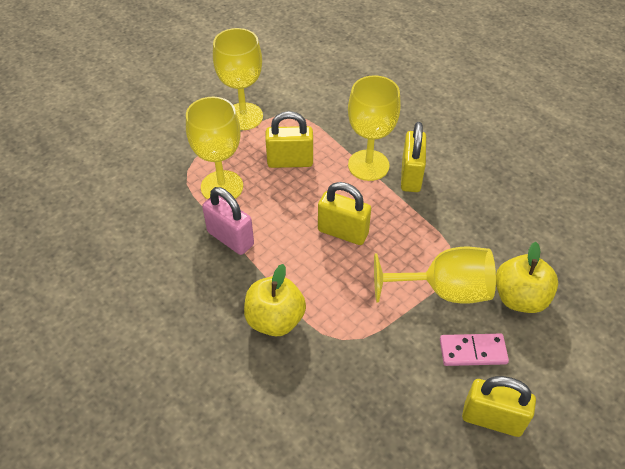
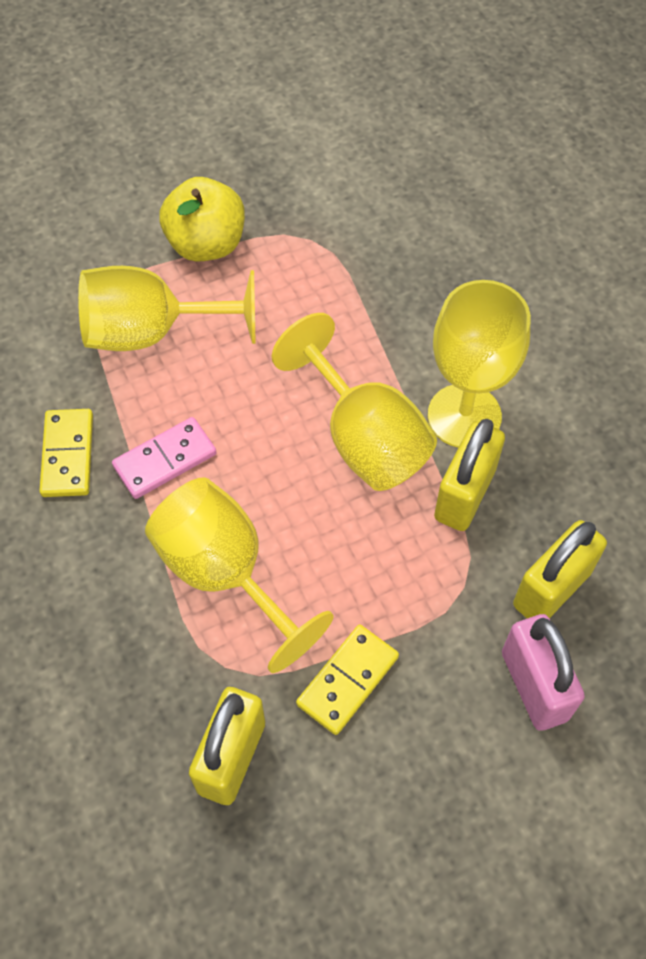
yellow apple: 2 -> 1
yellow domino: 0 -> 2
yellow padlock: 4 -> 3

